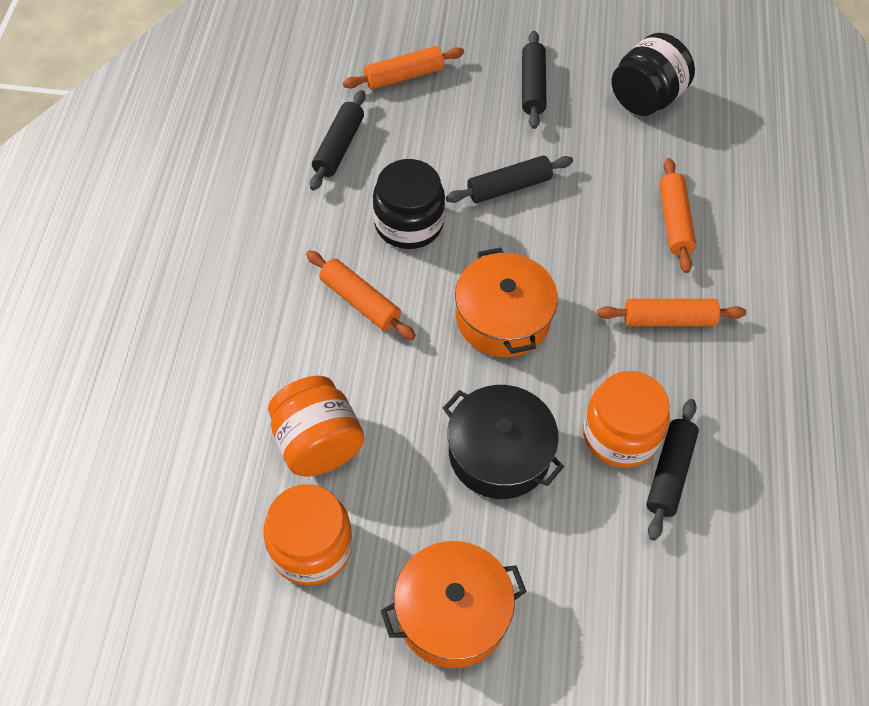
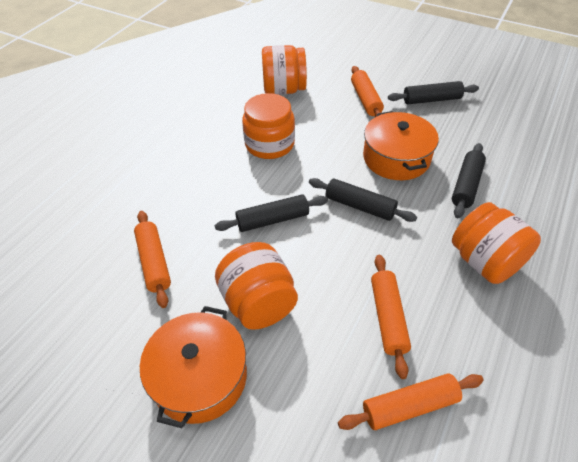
black jar: 2 -> 0
black pot: 1 -> 0
orange jar: 3 -> 4

